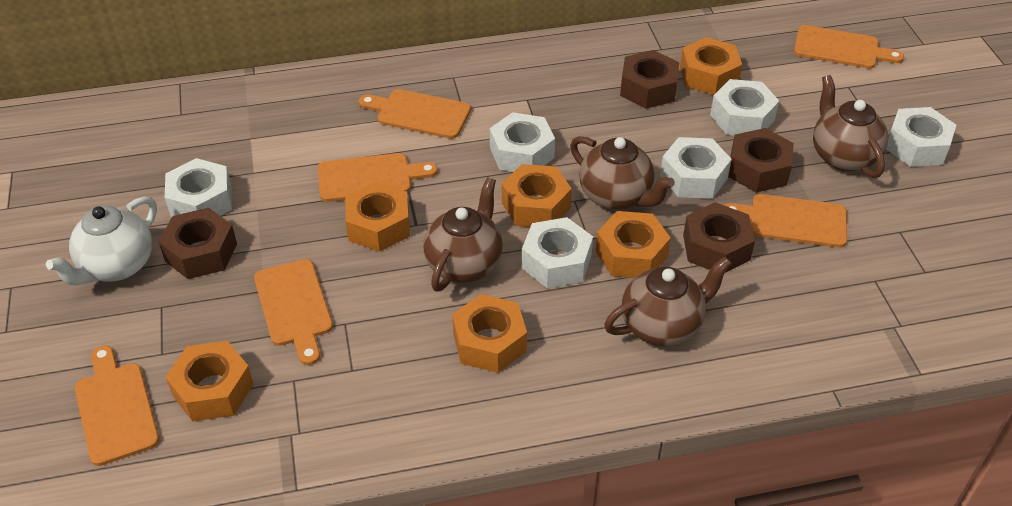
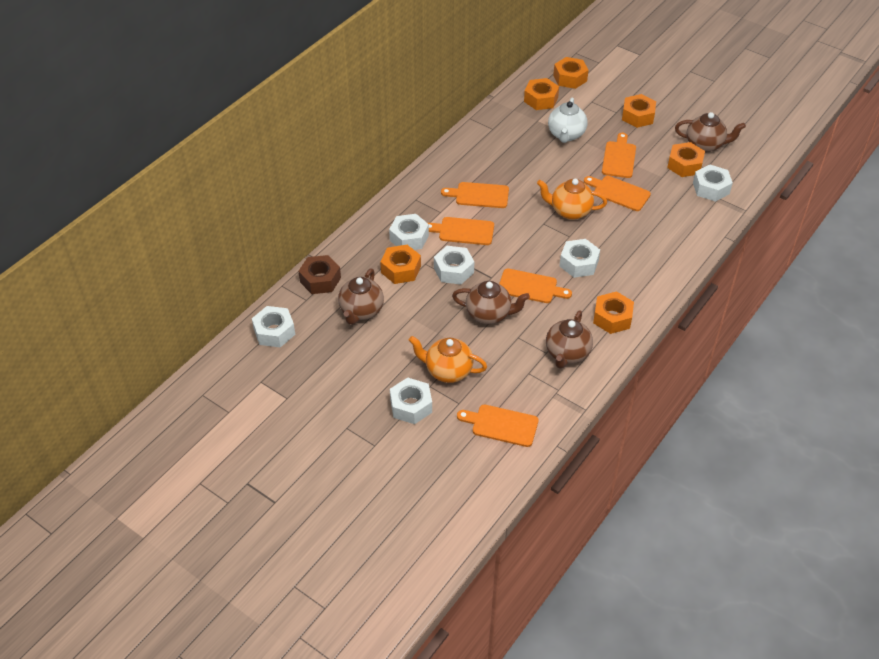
brown nut: 4 -> 1
orange teapot: 0 -> 2

